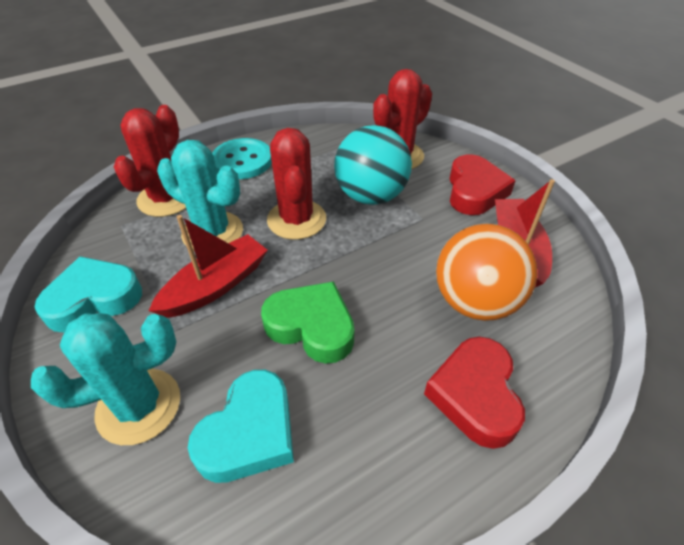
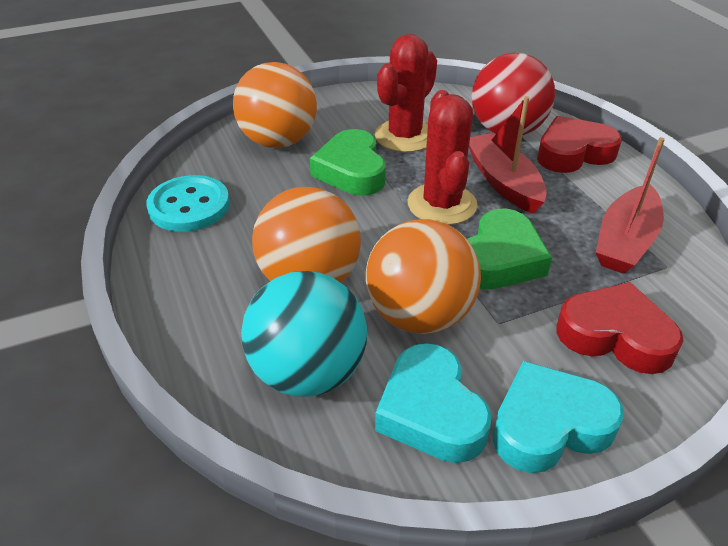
green heart: 1 -> 2
orange ball: 1 -> 3
red ball: 0 -> 1
red cactus: 3 -> 2
turquoise cactus: 2 -> 0

